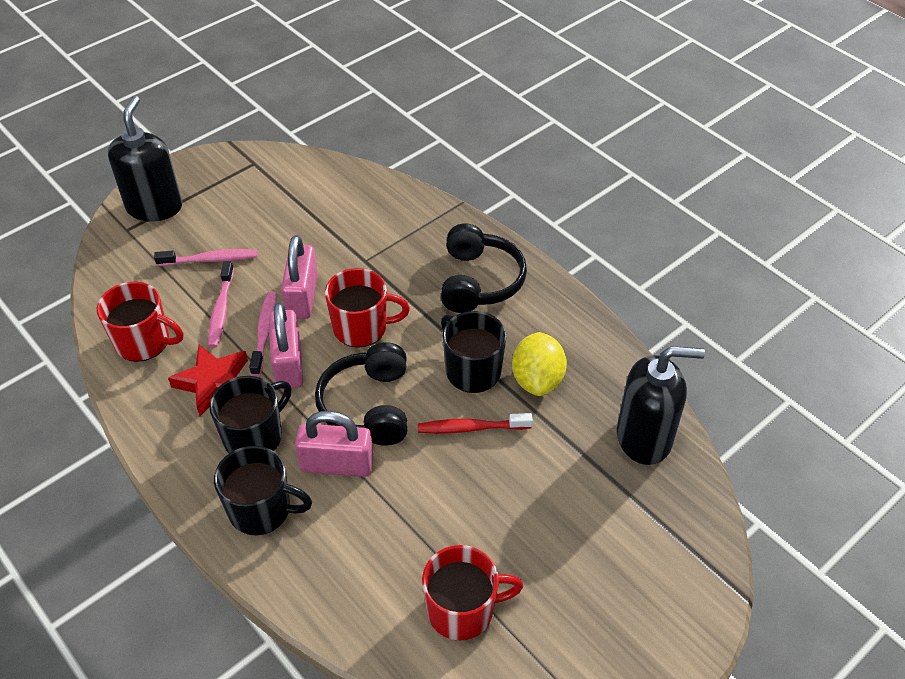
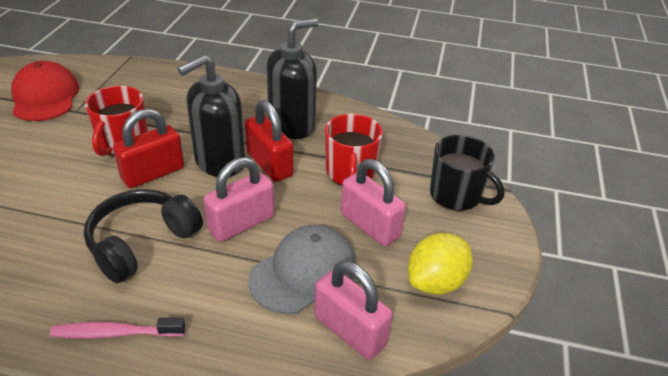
black headphones: 2 -> 1
black mug: 3 -> 1
grey cap: 0 -> 1
pink toothbrush: 3 -> 1
red cap: 0 -> 1
red mug: 3 -> 2
red padlock: 0 -> 2
red star: 1 -> 0
red toothbrush: 1 -> 0

